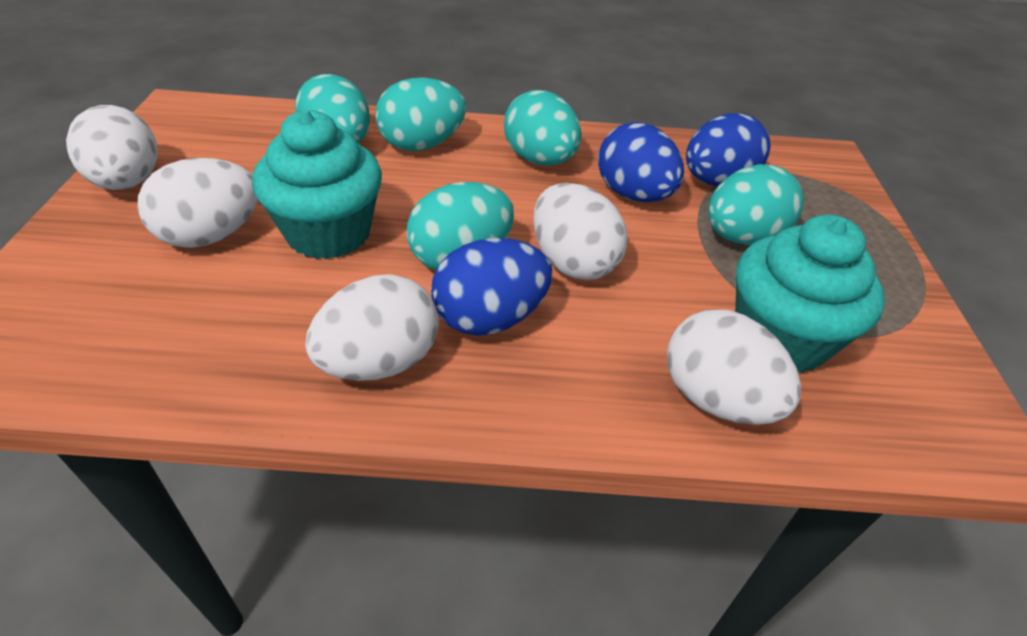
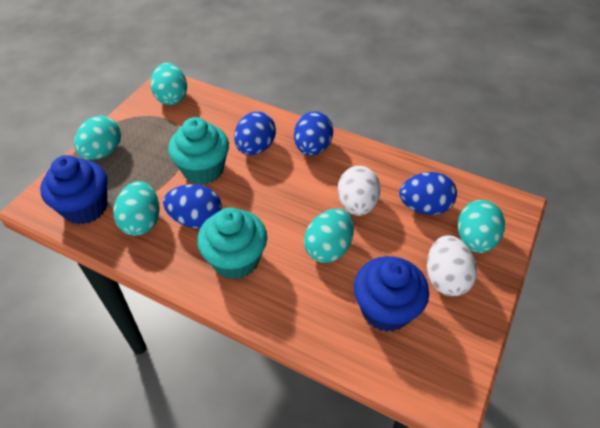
blue cupcake: 0 -> 2
blue egg: 3 -> 4
white egg: 5 -> 2

